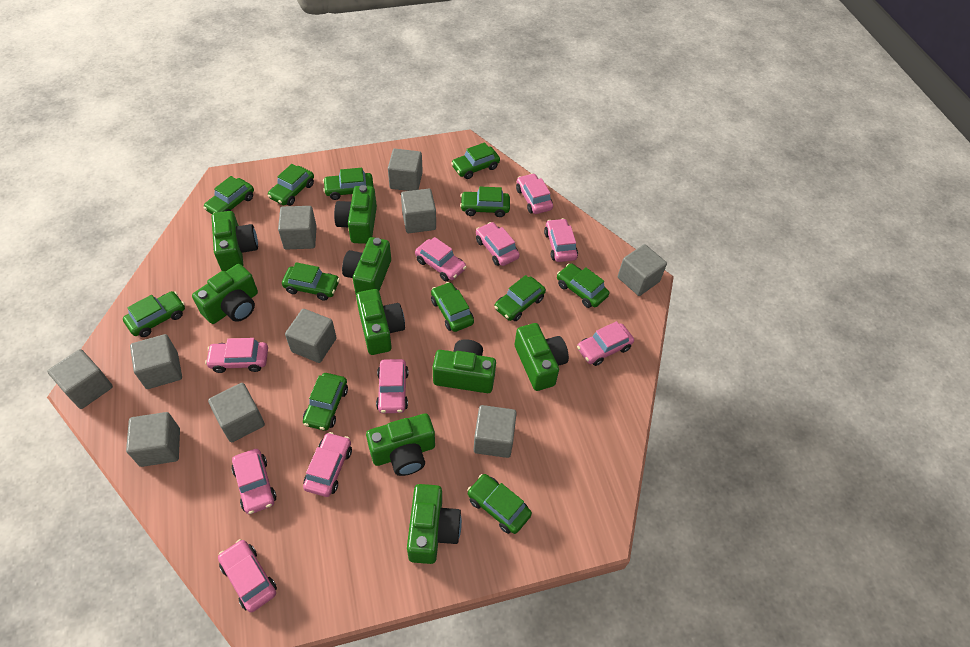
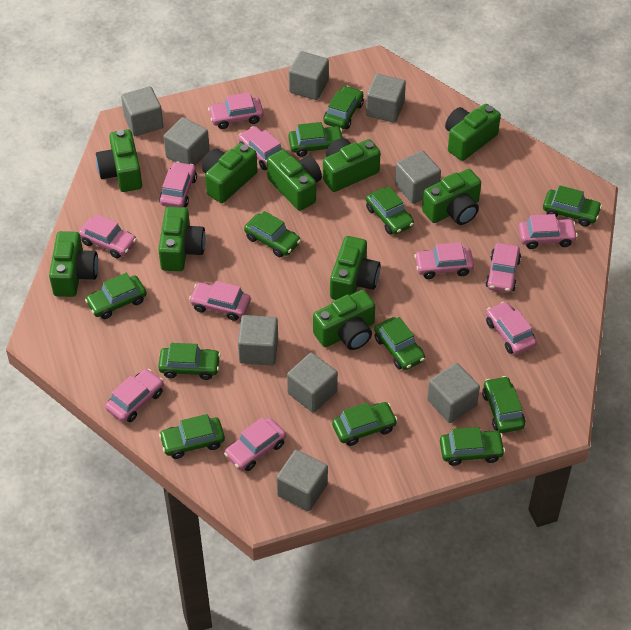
green camera: 9 -> 10
grey cube: 10 -> 9
pink car: 10 -> 11

